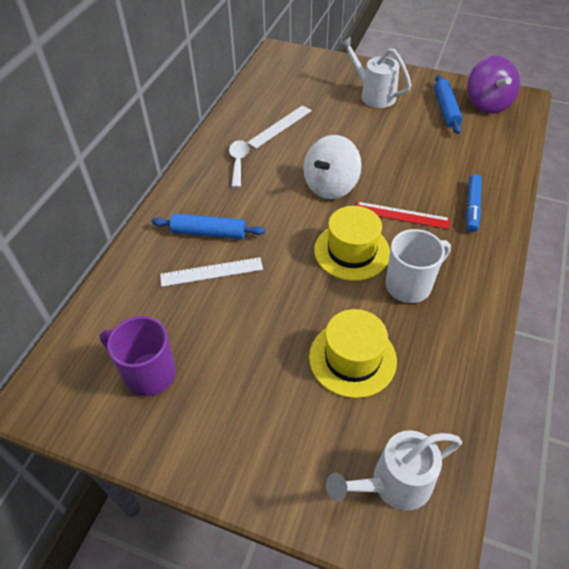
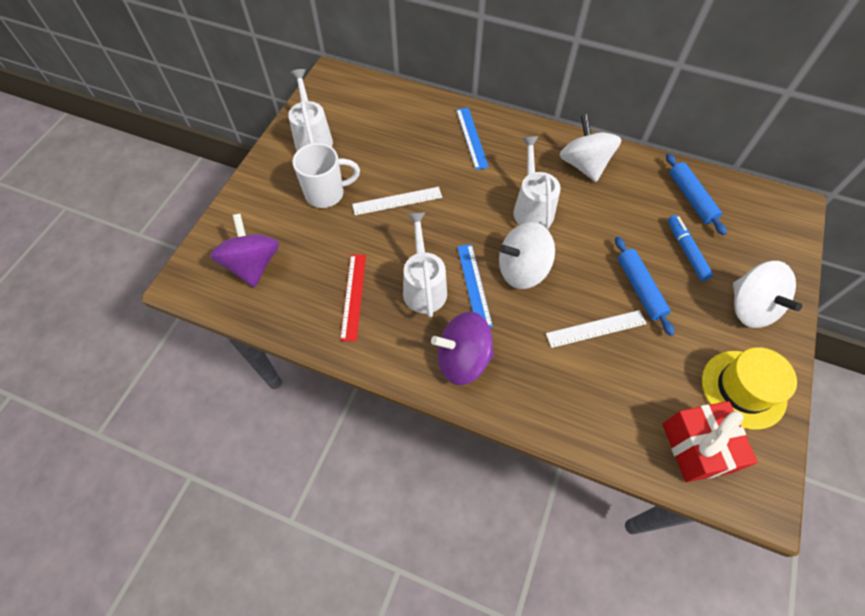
blue ruler: 0 -> 2
purple mug: 1 -> 0
purple spinning top: 1 -> 2
red gift: 0 -> 1
white spinning top: 1 -> 3
white spoon: 1 -> 0
white watering can: 2 -> 3
yellow hat: 2 -> 1

